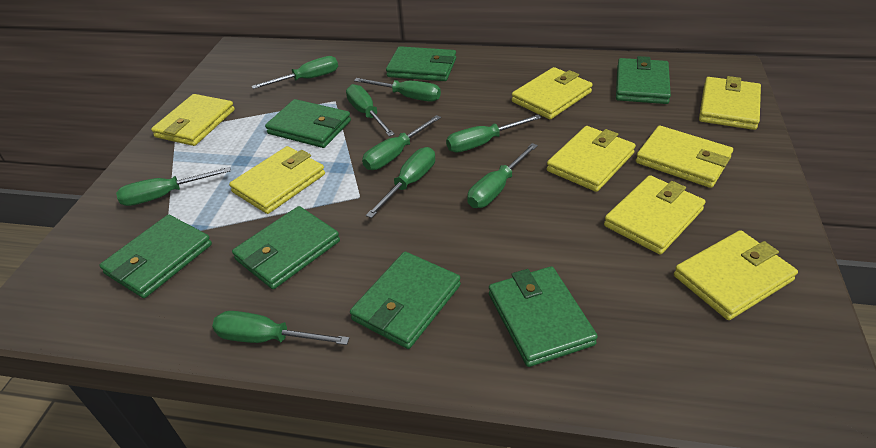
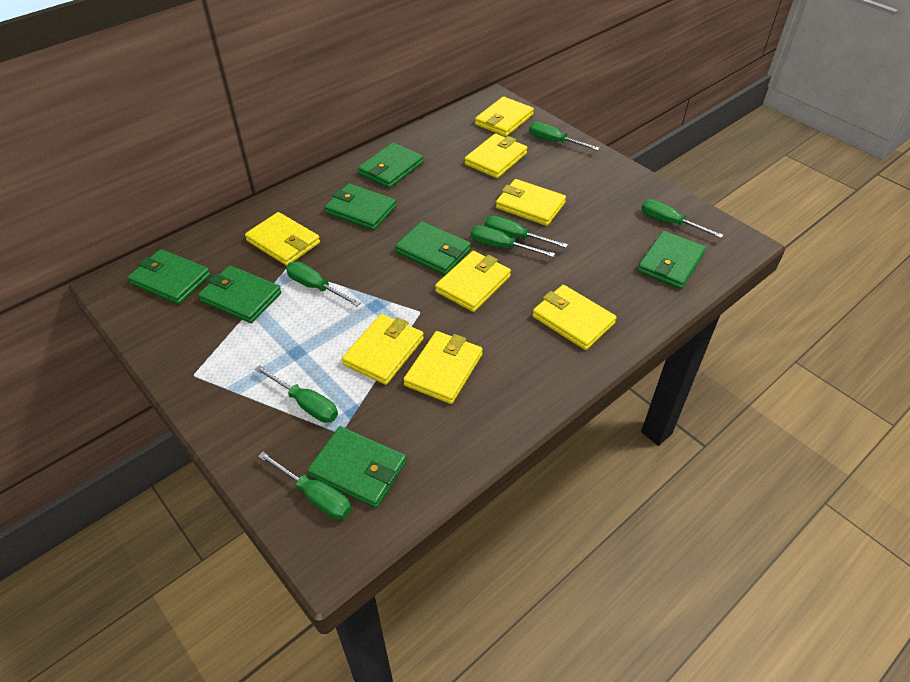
green screwdriver: 9 -> 7

